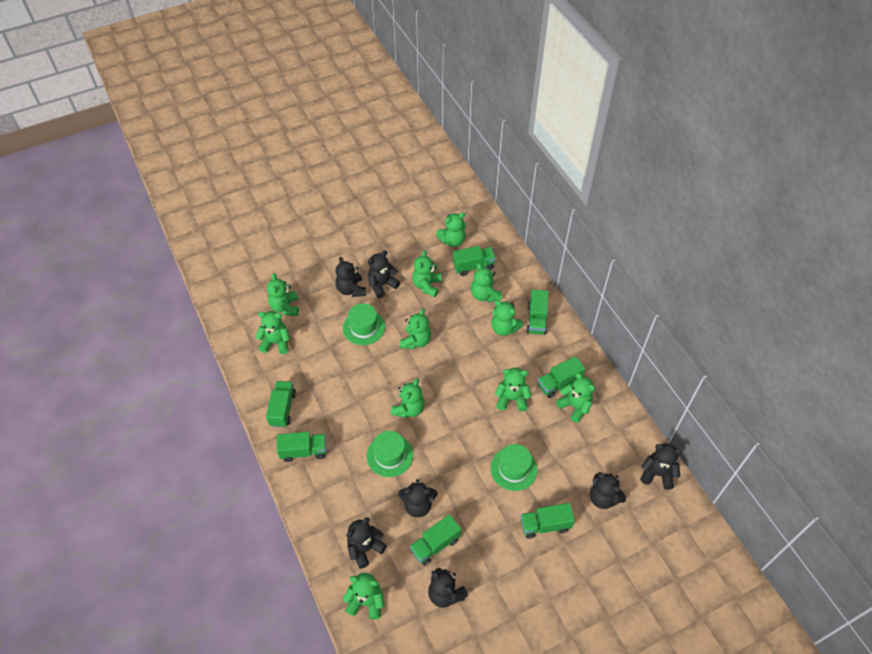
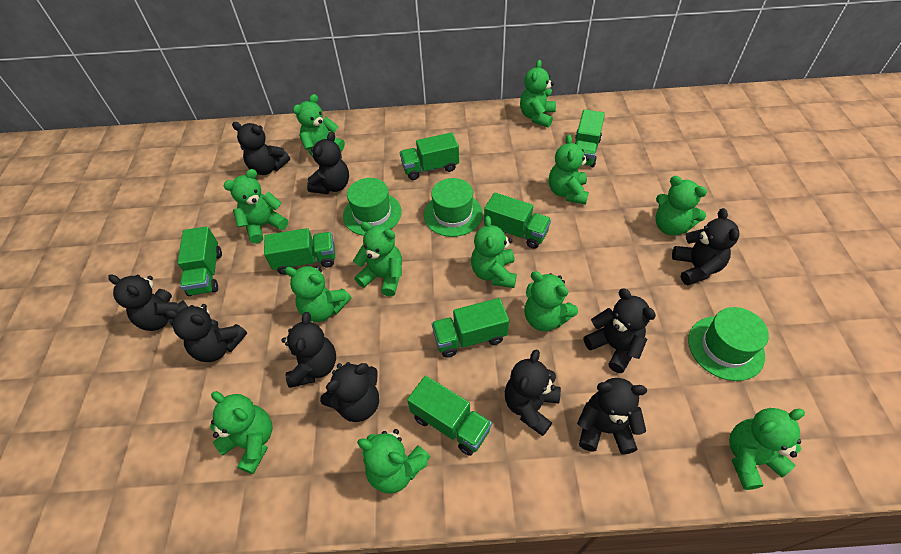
black teddy bear: 7 -> 10
green teddy bear: 11 -> 12

